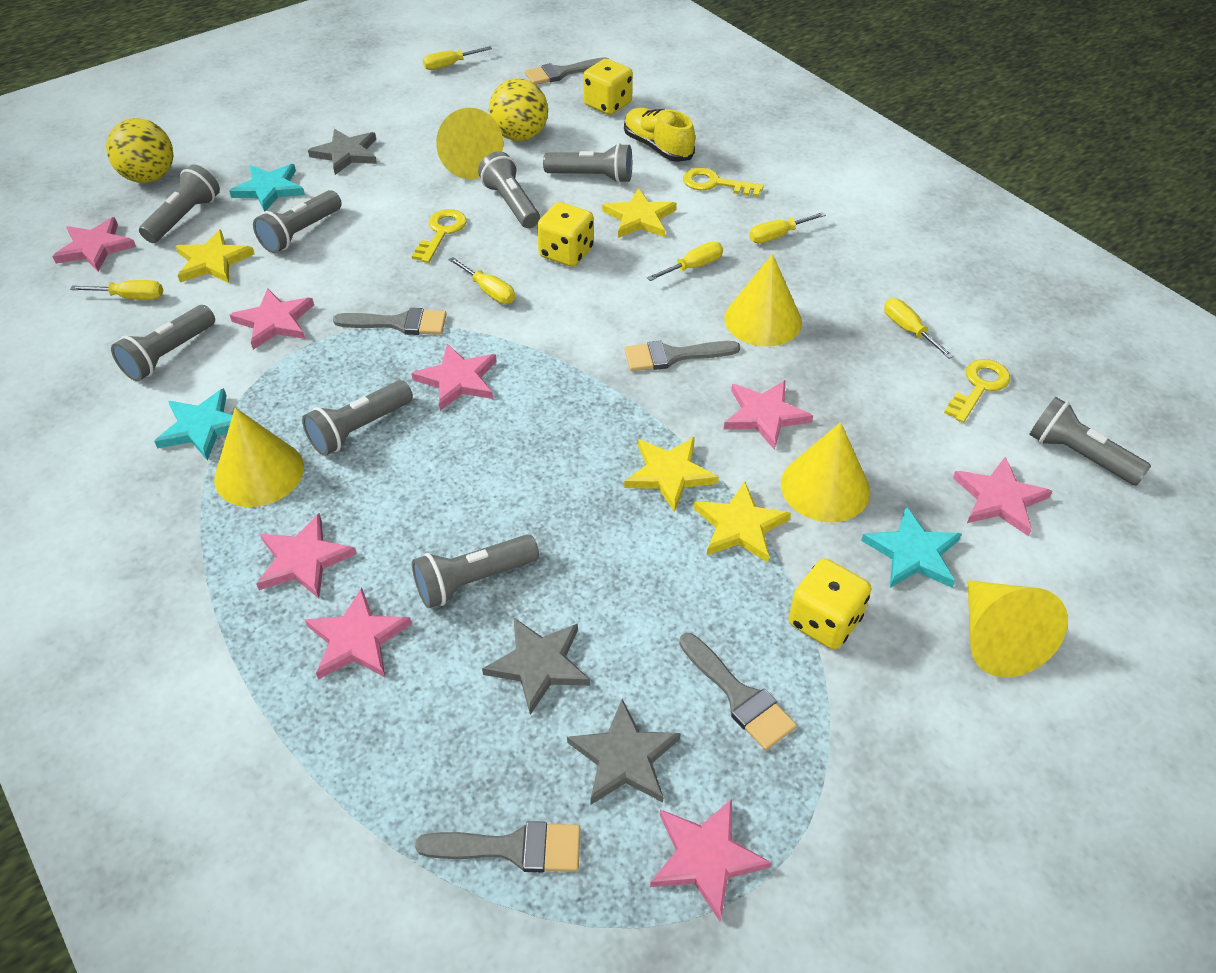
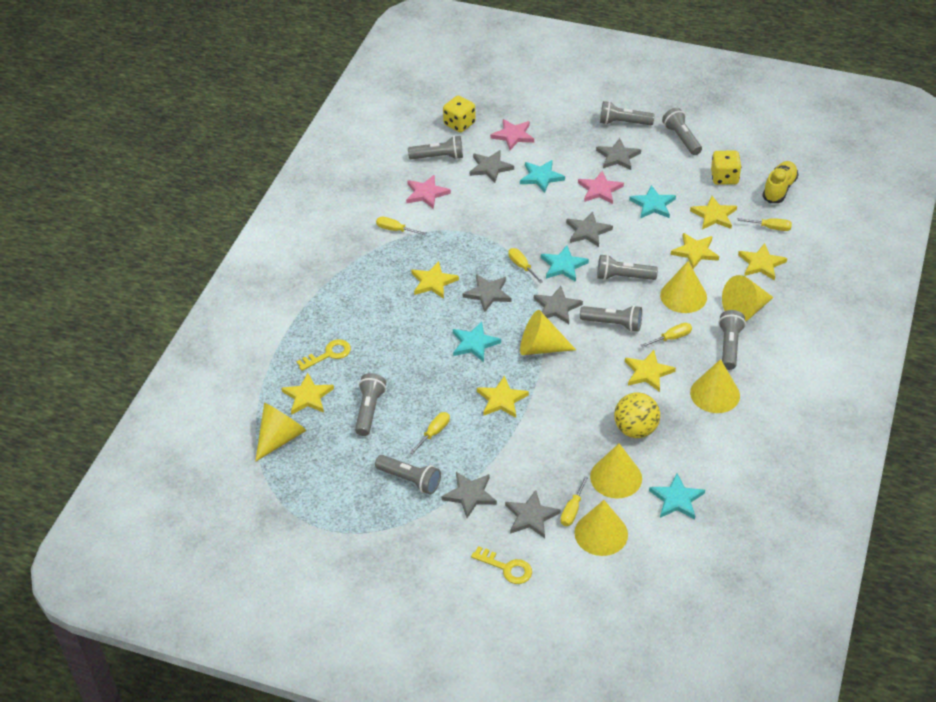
grey brush: 5 -> 0
grey star: 3 -> 7
pink star: 8 -> 3
turquoise star: 3 -> 5
yellow ball: 2 -> 1
yellow cone: 5 -> 7
yellow dice: 3 -> 2
yellow key: 3 -> 2
yellow star: 4 -> 7

